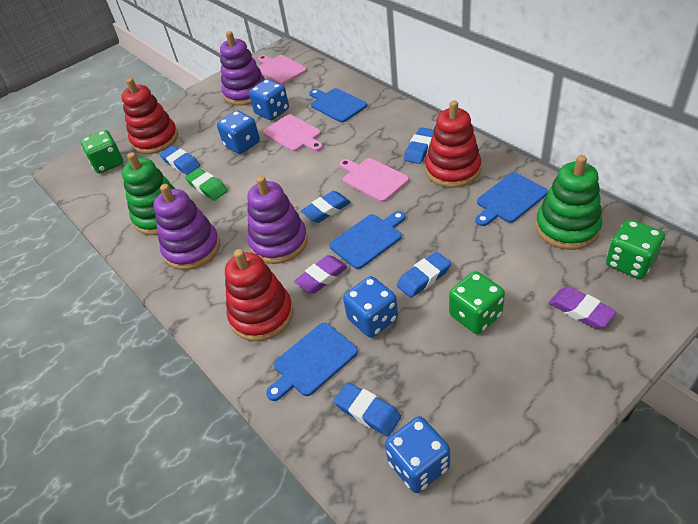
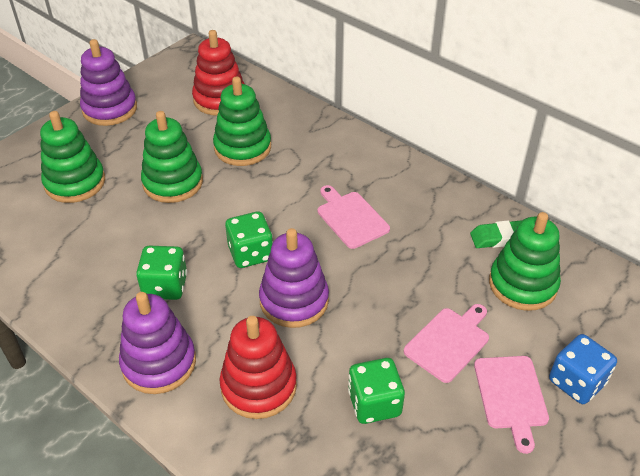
blue cutting board: 4 -> 0
blue dice: 4 -> 1
blue eraser: 5 -> 0
green stacking toy: 2 -> 4
purple eraser: 2 -> 0
red stacking toy: 3 -> 2

